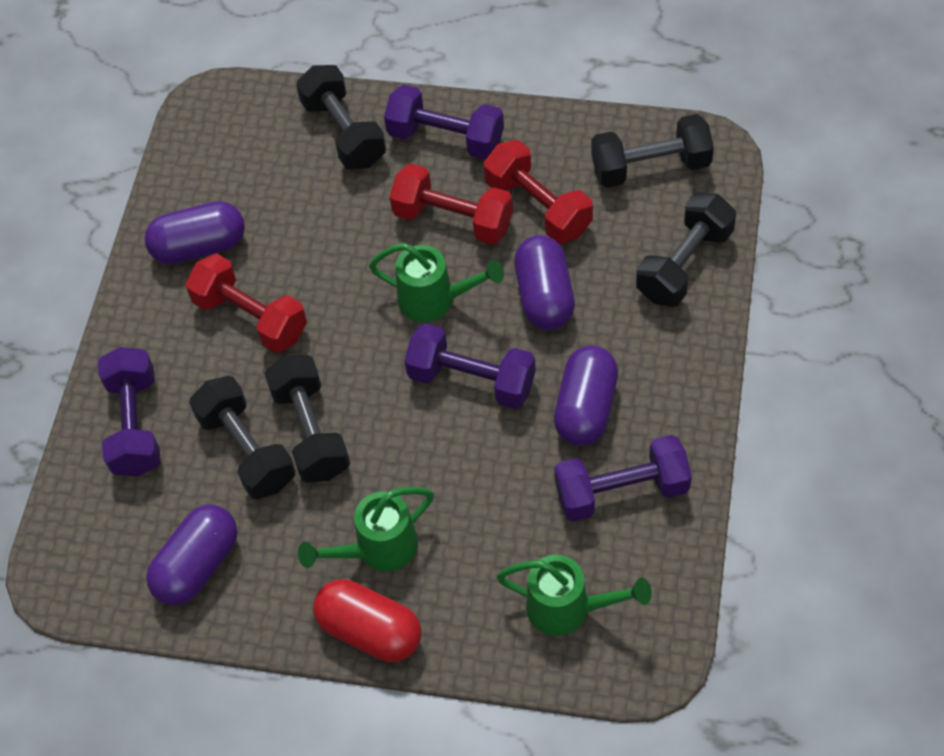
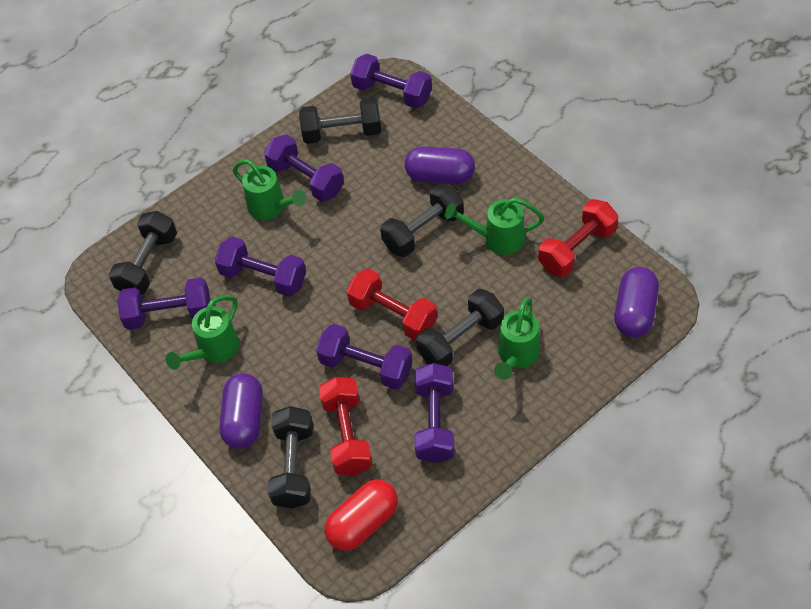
green watering can: 3 -> 4
purple capsule: 4 -> 3
purple dumbbell: 4 -> 6

